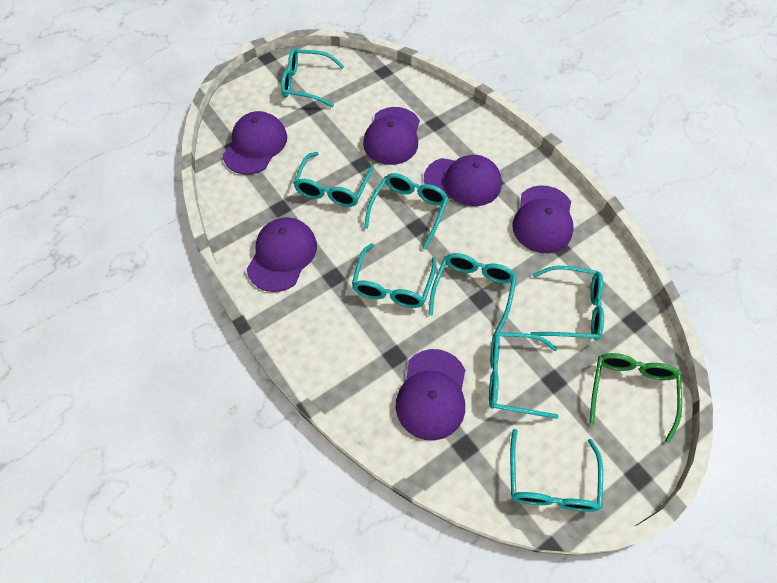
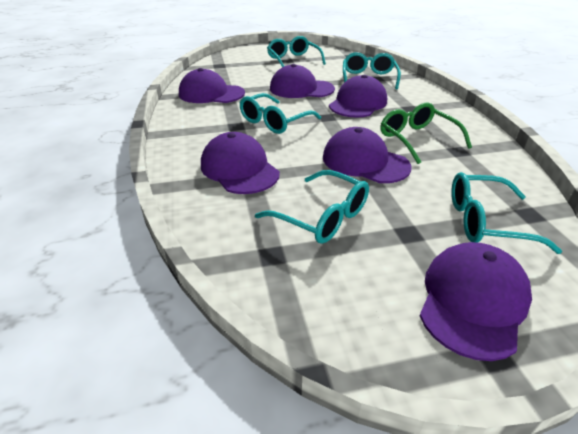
turquoise glasses: 8 -> 5

